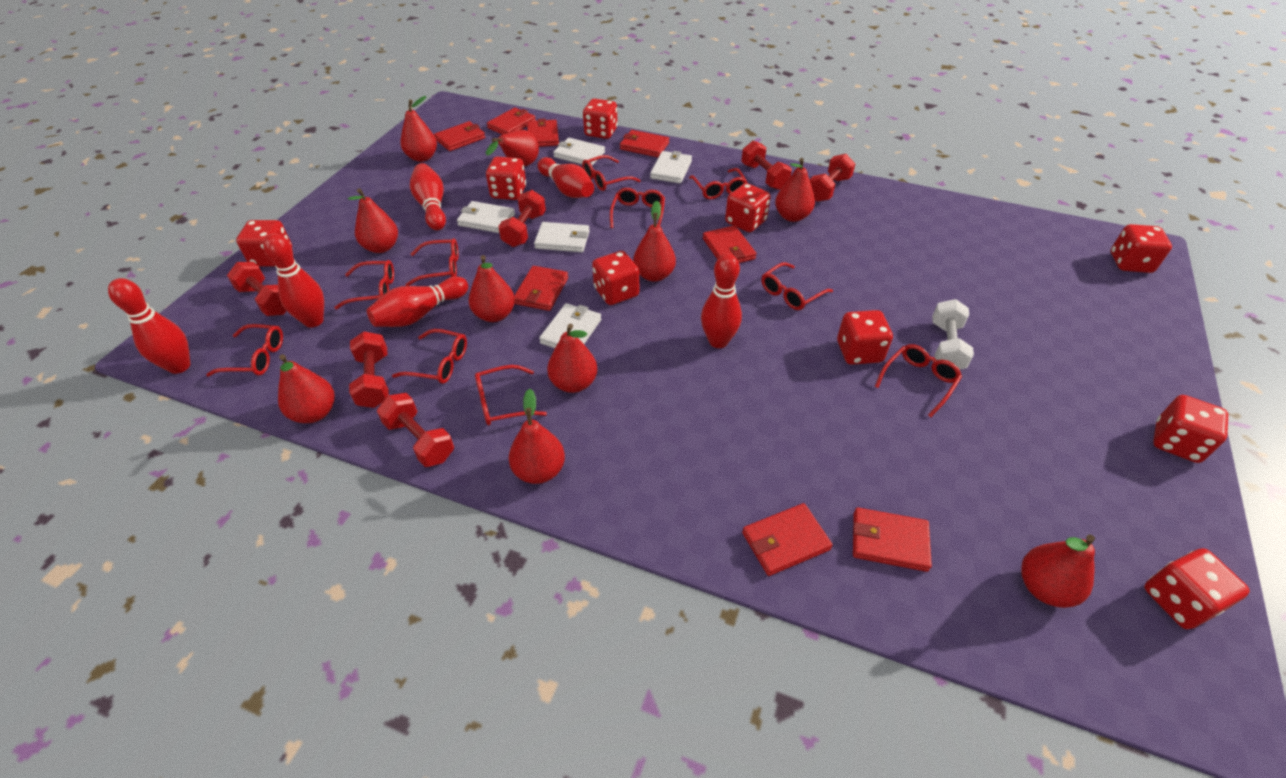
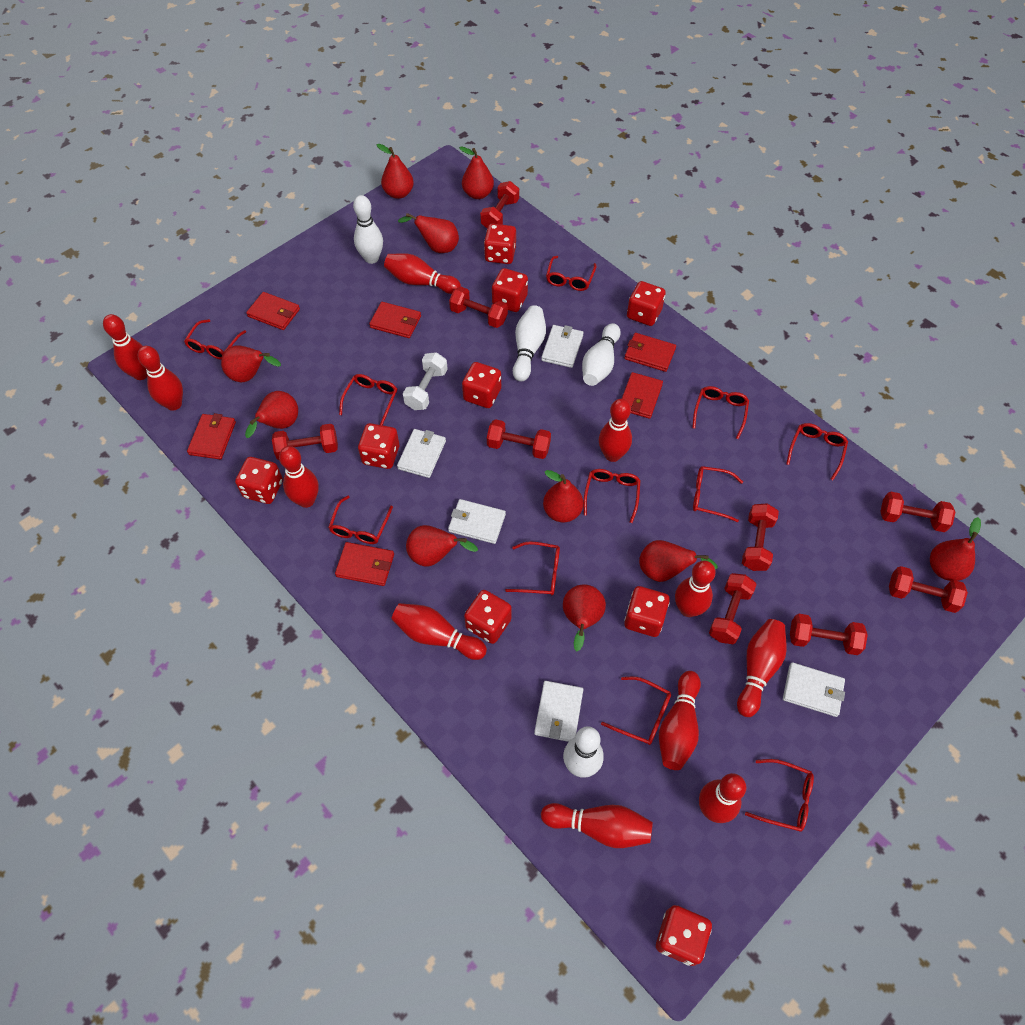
red bowling pin: 6 -> 11
red dumbbell: 6 -> 9
red glasses: 10 -> 11
red wallet: 8 -> 6
white bowling pin: 0 -> 4

